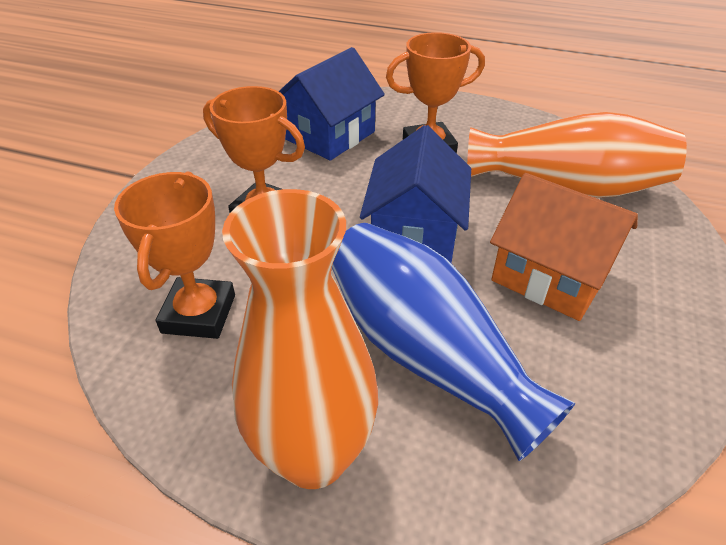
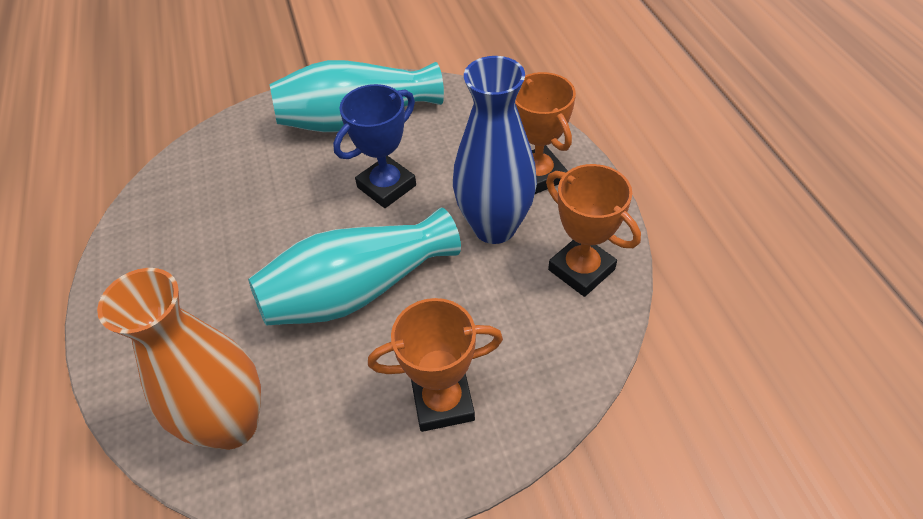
blue house: 2 -> 0
blue trophy: 0 -> 1
orange house: 1 -> 0
orange vase: 2 -> 1
turquoise vase: 0 -> 2

